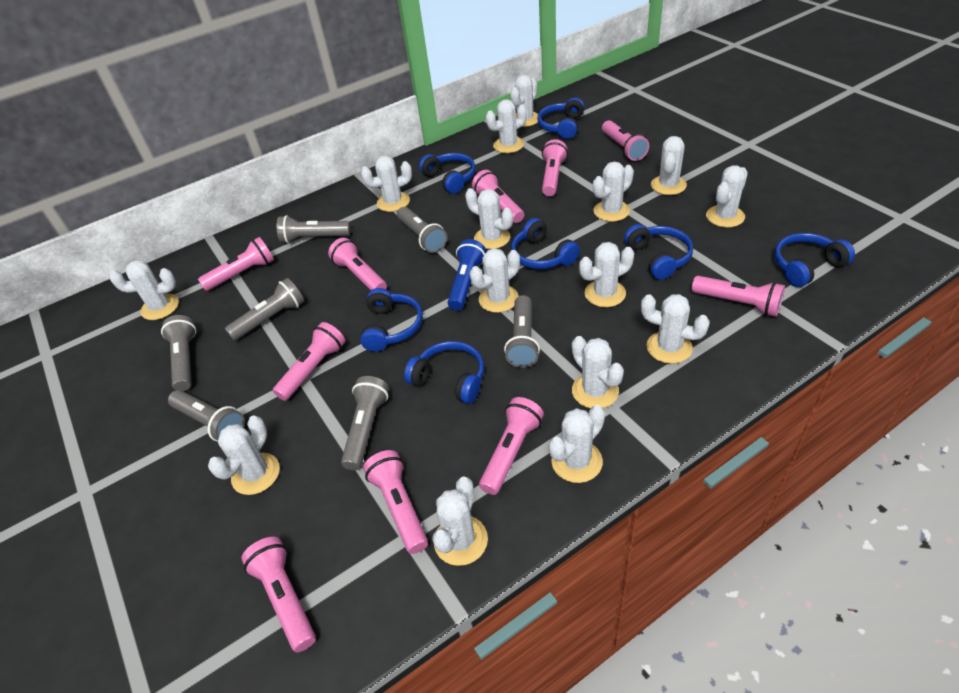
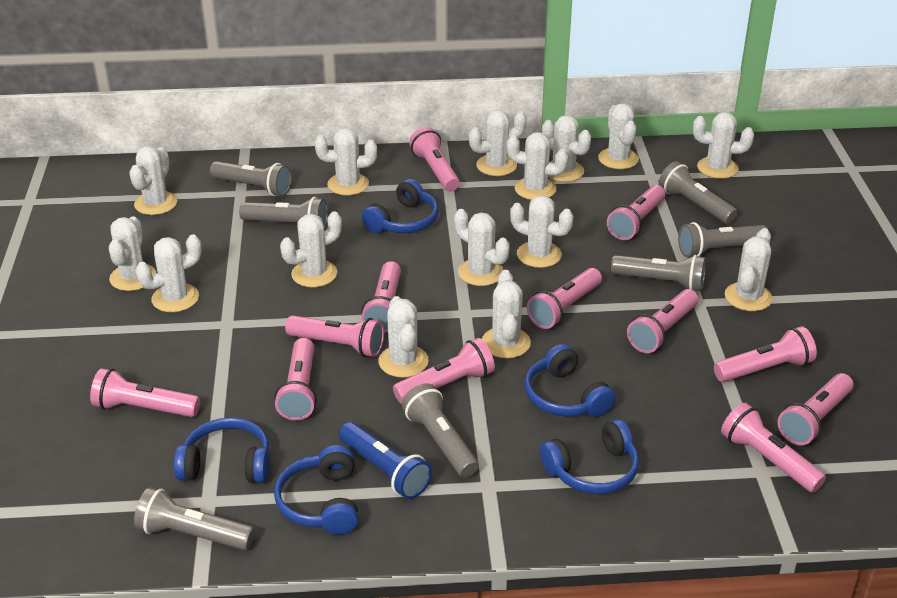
blue headphones: 7 -> 5
pink flashlight: 10 -> 12

